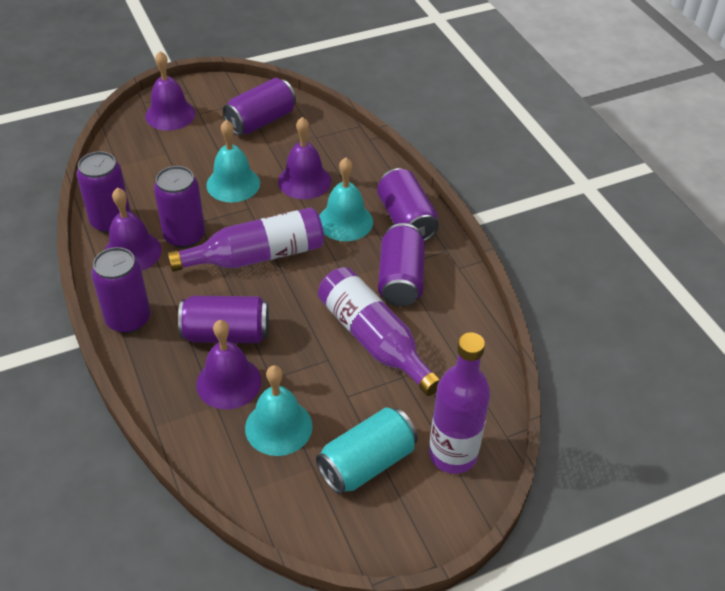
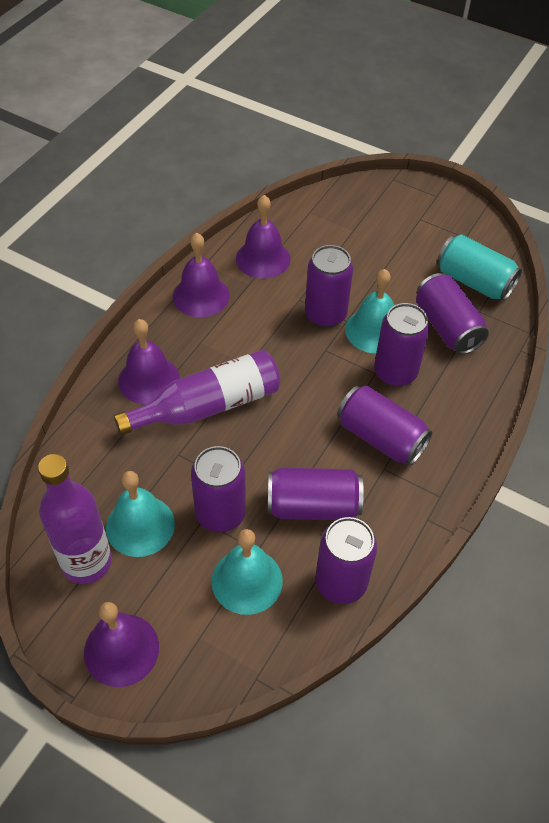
purple bottle: 3 -> 2

